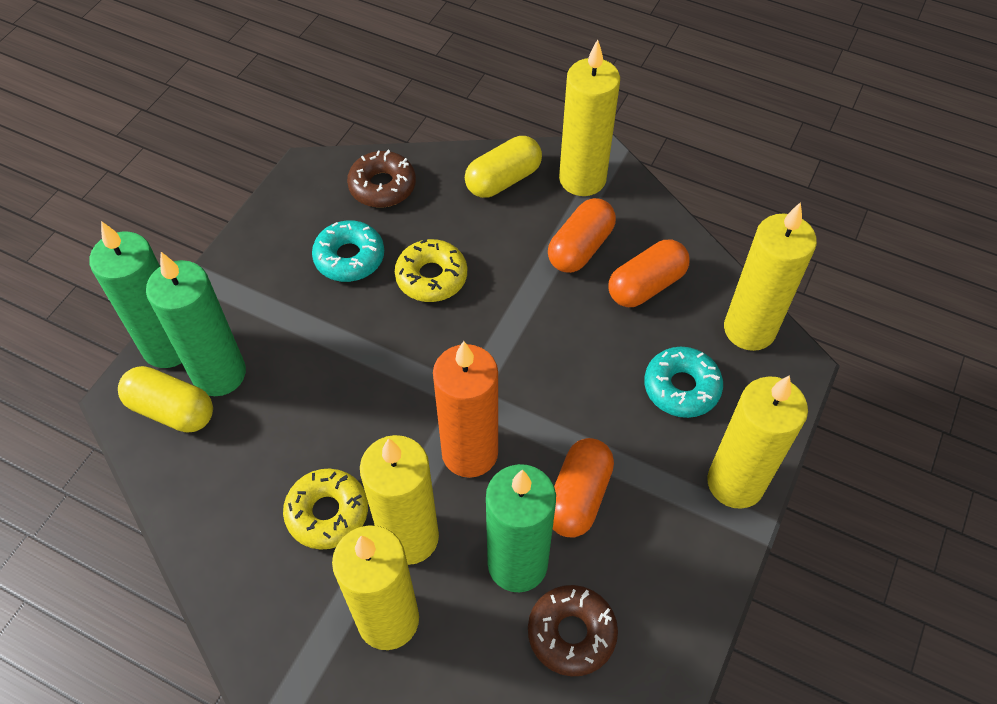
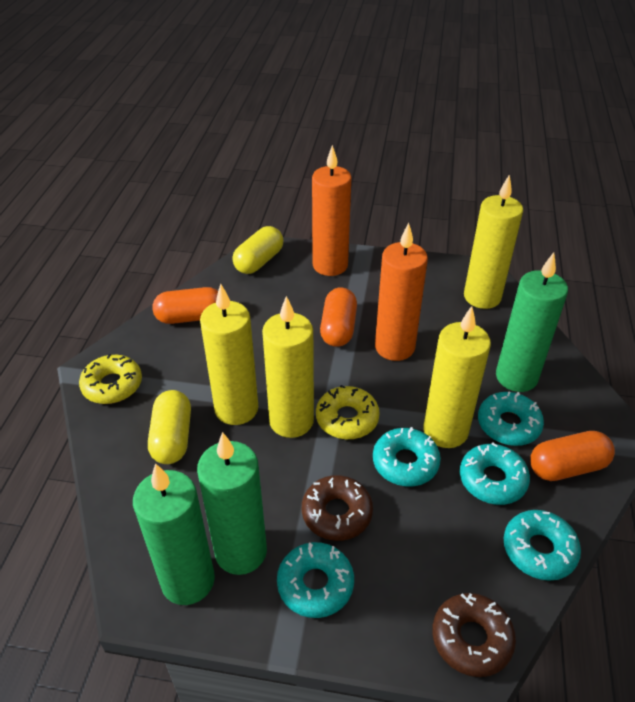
orange candle: 1 -> 2
turquoise donut: 2 -> 5
yellow candle: 5 -> 4

